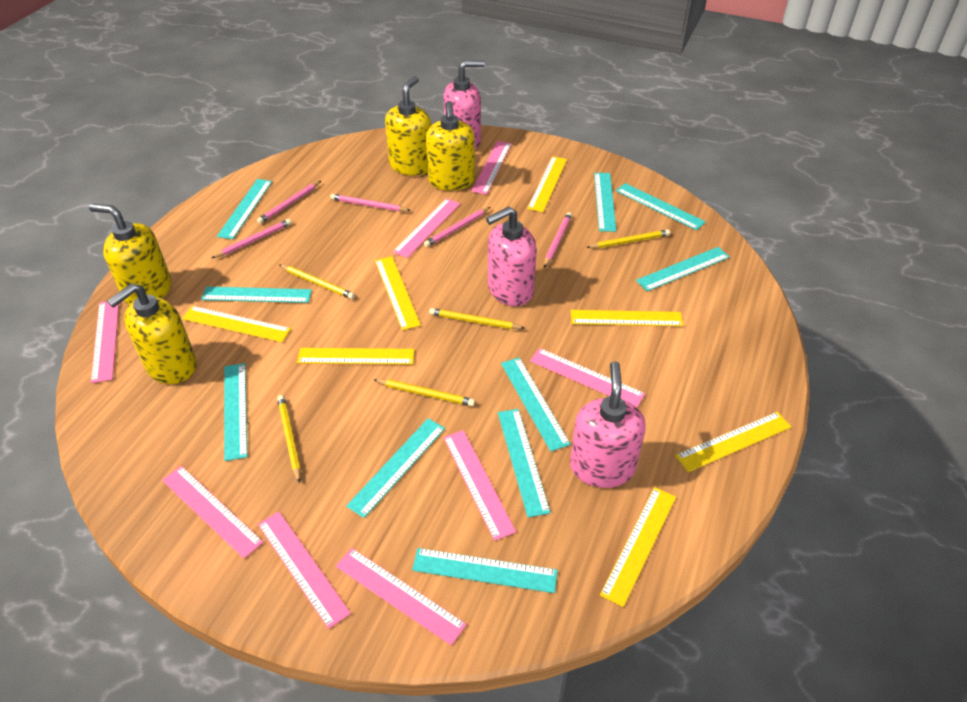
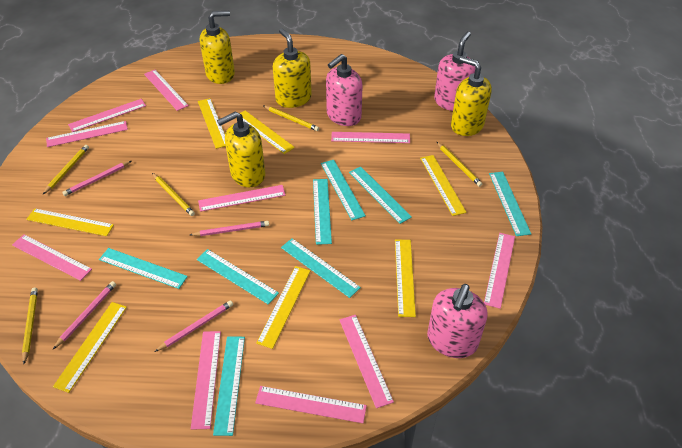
pink pencil: 5 -> 4
pink ruler: 8 -> 10
turquoise ruler: 10 -> 8

